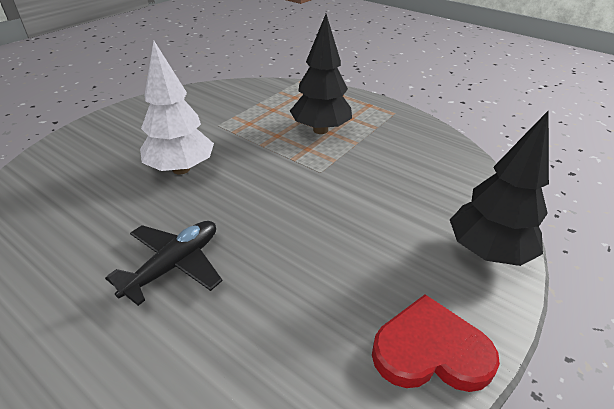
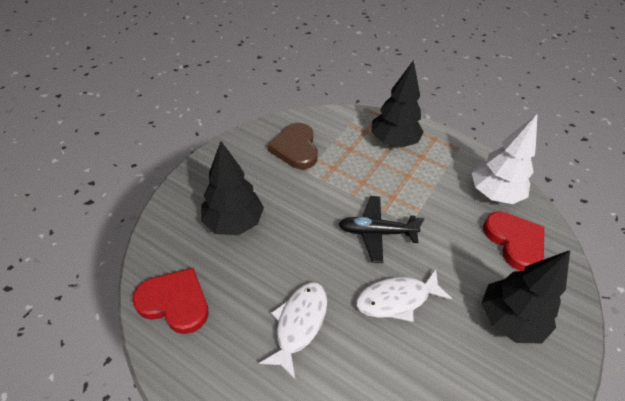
black tree: 2 -> 3
brown heart: 0 -> 1
red heart: 1 -> 2
white fish: 0 -> 2

